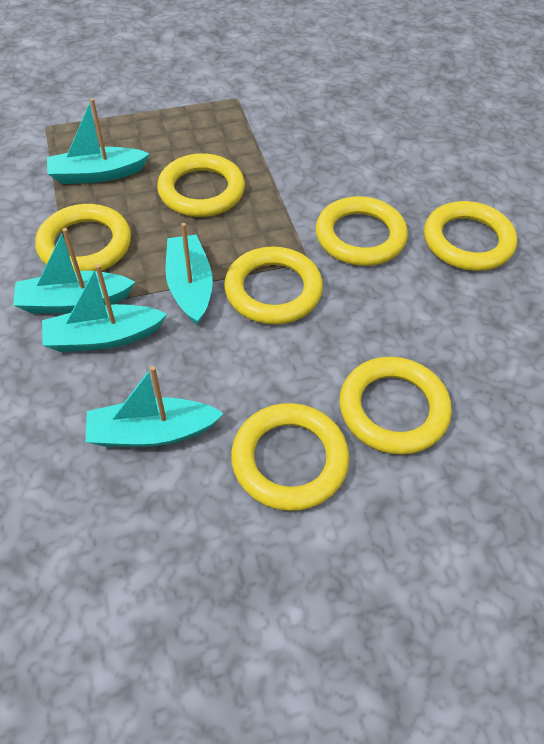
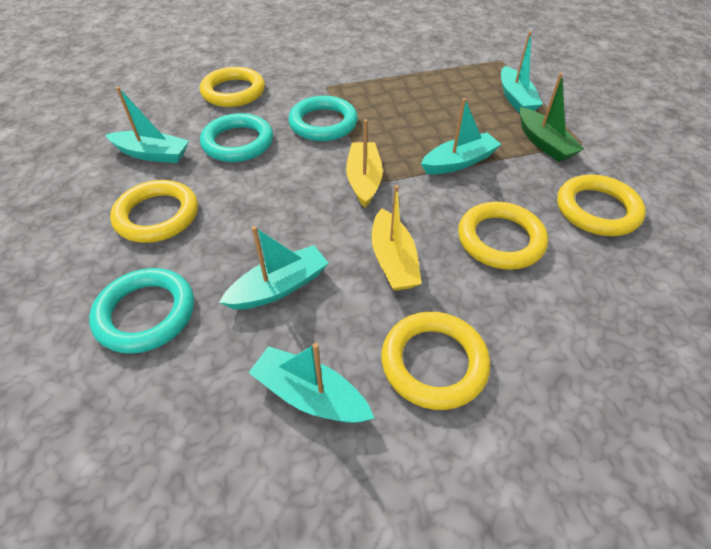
green boat: 0 -> 1
turquoise ring: 0 -> 3
yellow boat: 0 -> 2
yellow ring: 7 -> 5

